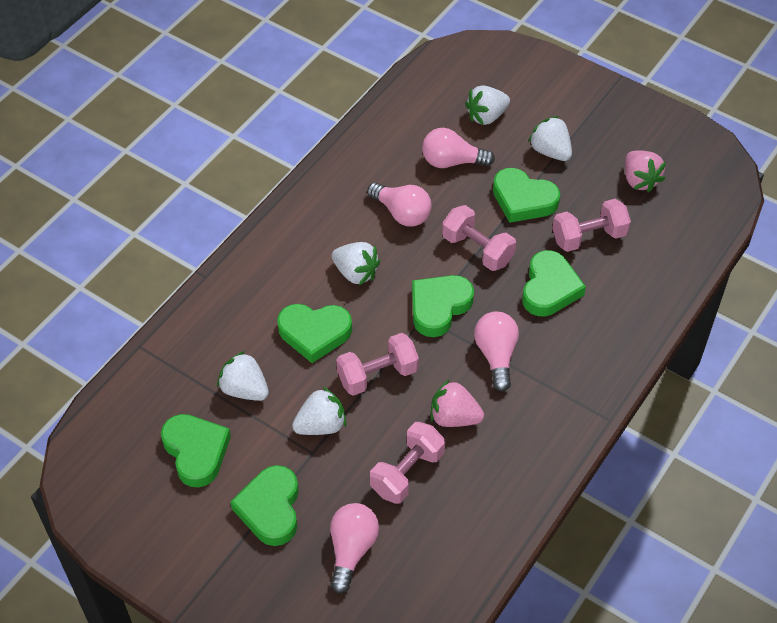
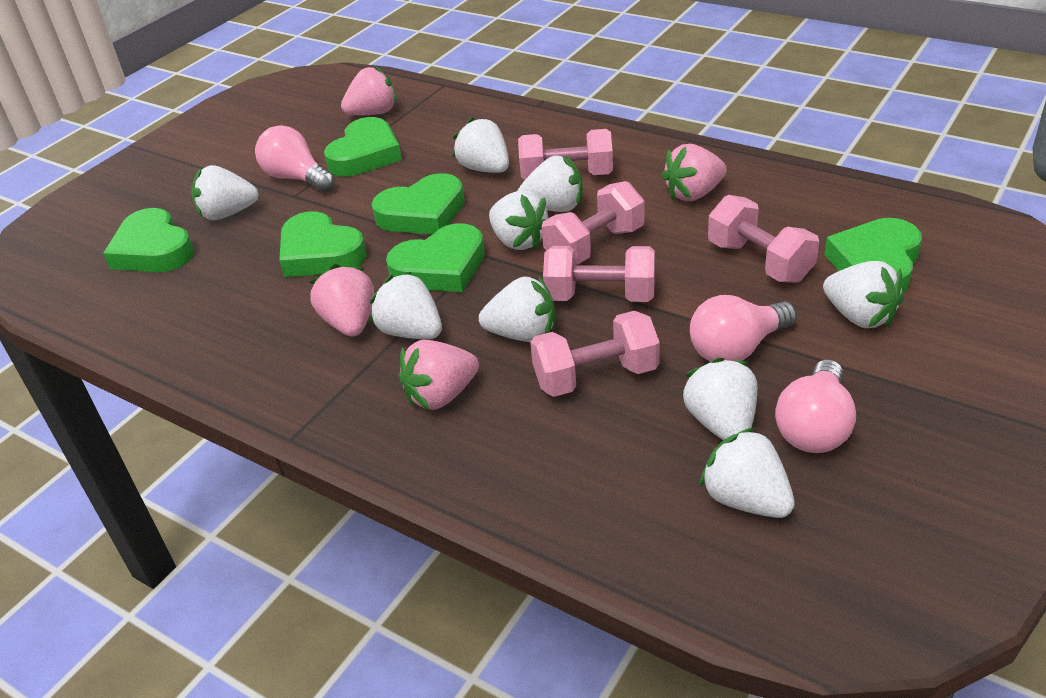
pink dumbbell: 4 -> 5
pink light bulb: 4 -> 3
pink strawberry: 2 -> 4
white strawberry: 5 -> 9

